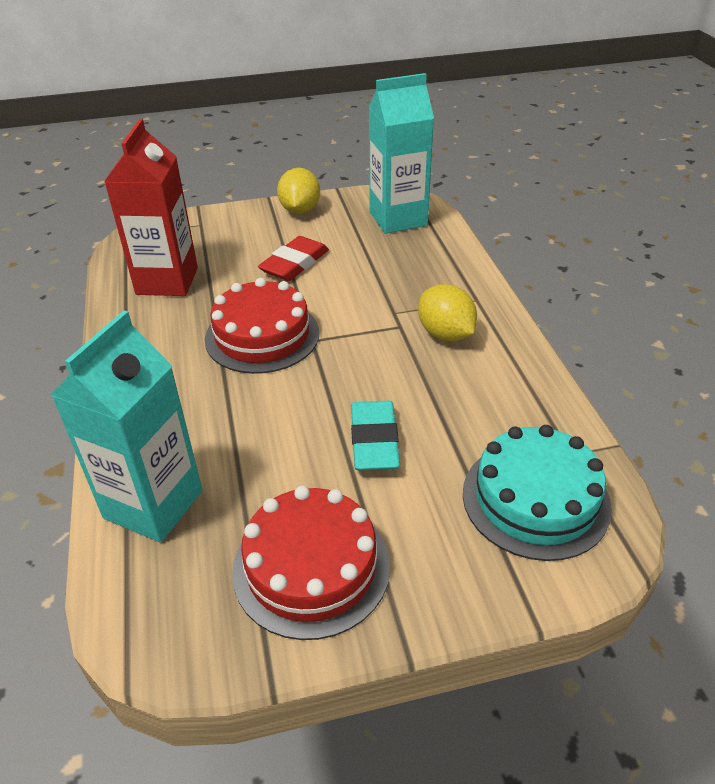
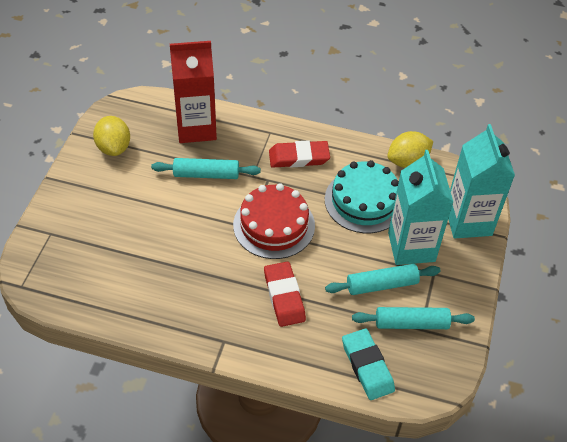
red cake: 2 -> 1
red eraser: 1 -> 2
turquoise rolling pin: 0 -> 3

